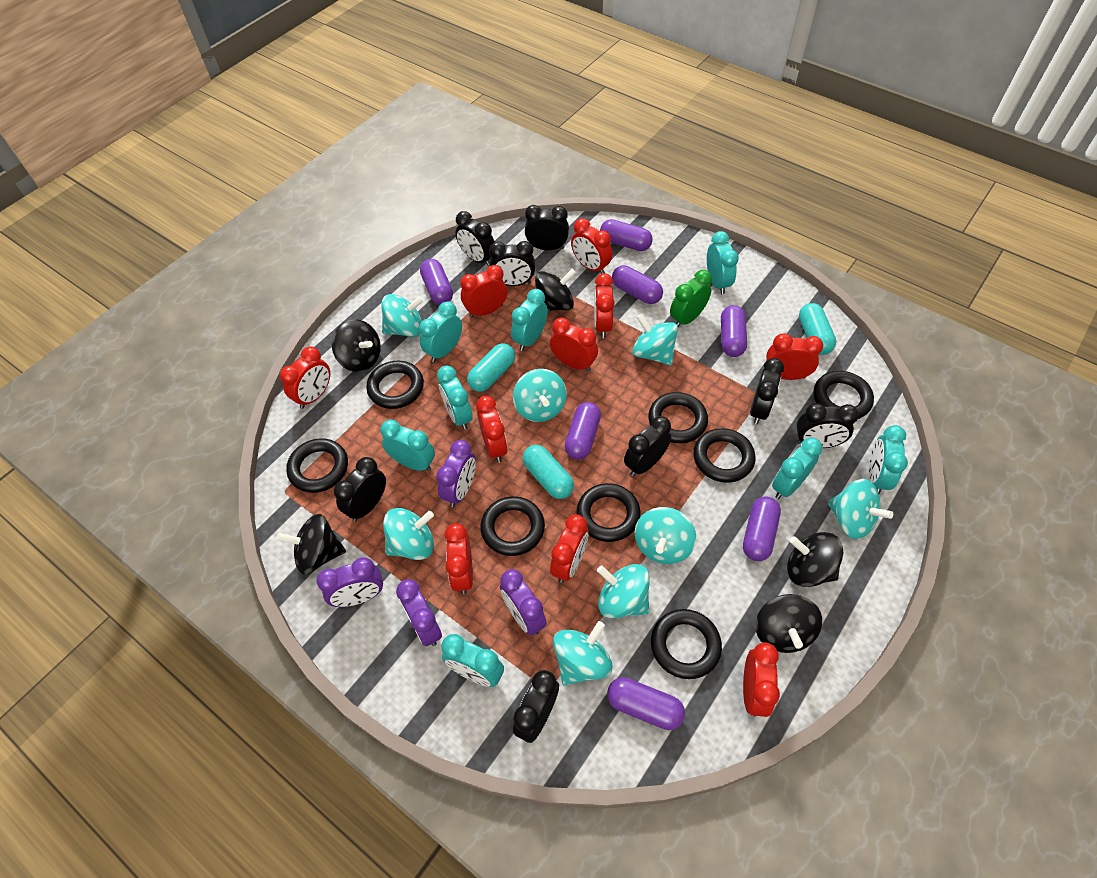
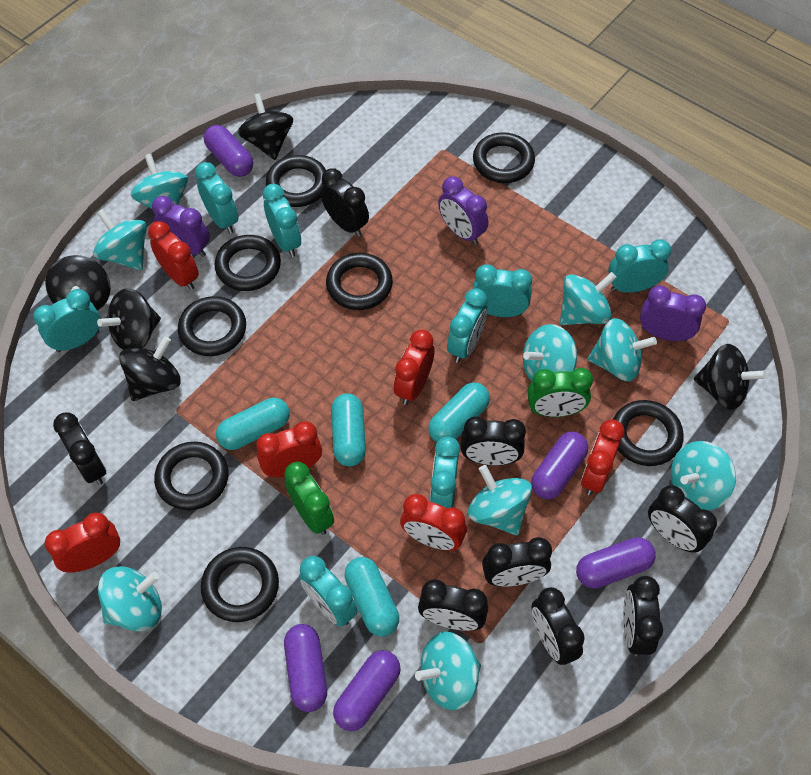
green clock: 1 -> 2
purple capsule: 7 -> 5
purple clock: 4 -> 3
red clock: 10 -> 6
turquoise capsule: 3 -> 4
turquoise spinning top: 8 -> 9

